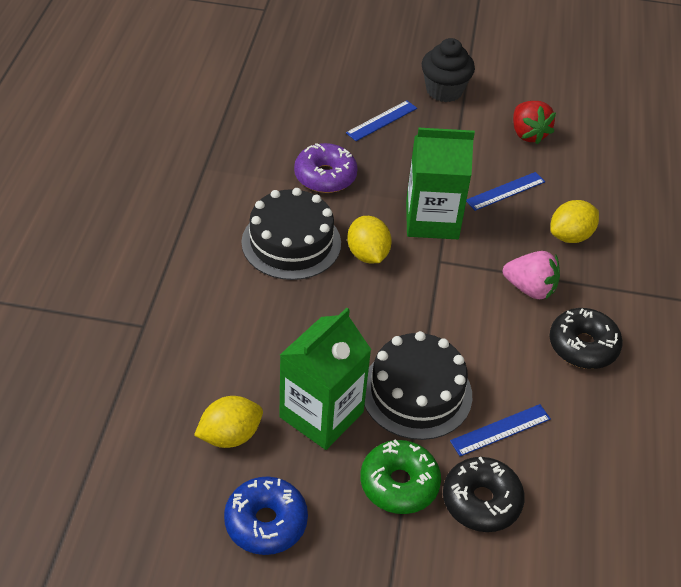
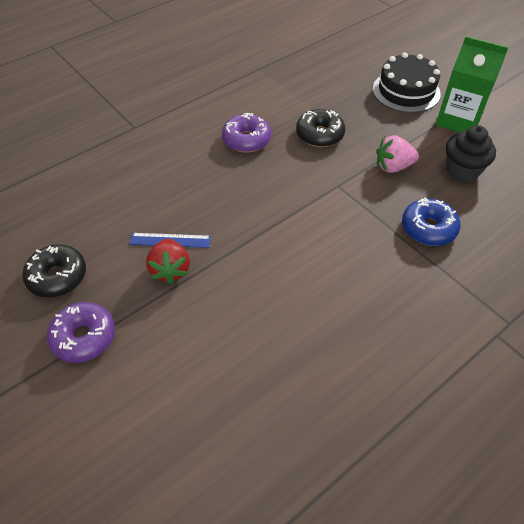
black cake: 2 -> 1
blue ruler: 3 -> 1
green carton: 2 -> 1
green donut: 1 -> 0
purple donut: 1 -> 2
yellow lemon: 3 -> 0

